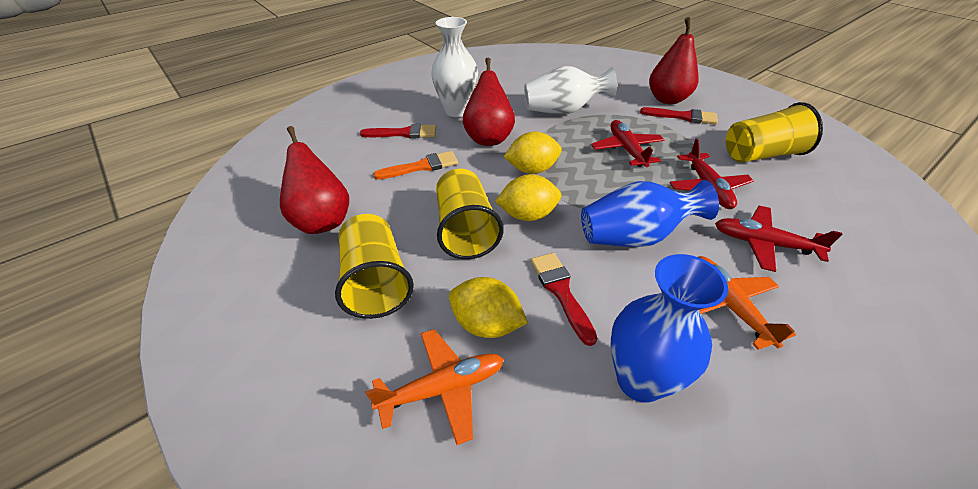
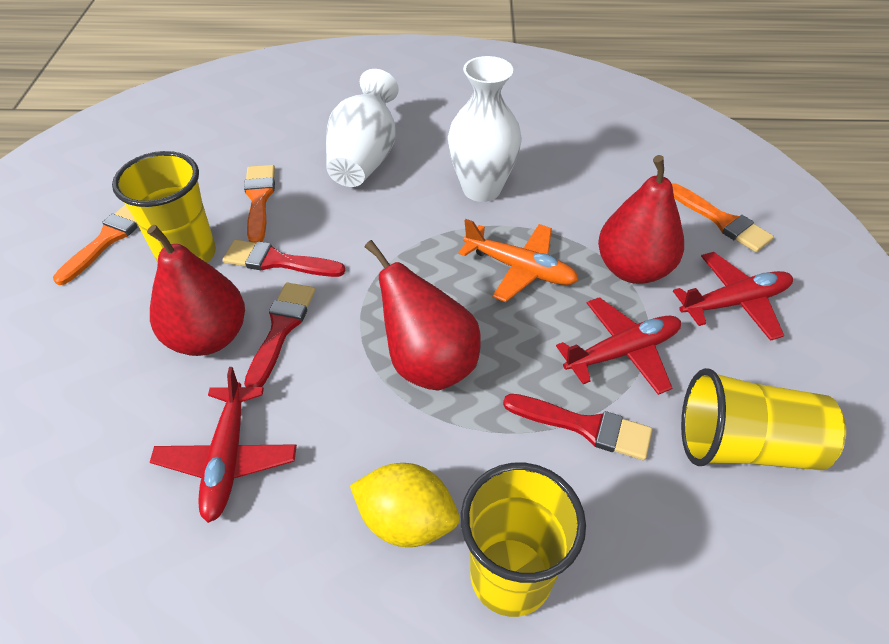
blue vase: 2 -> 0
orange brush: 1 -> 3
orange plane: 2 -> 1
yellow lemon: 3 -> 1

